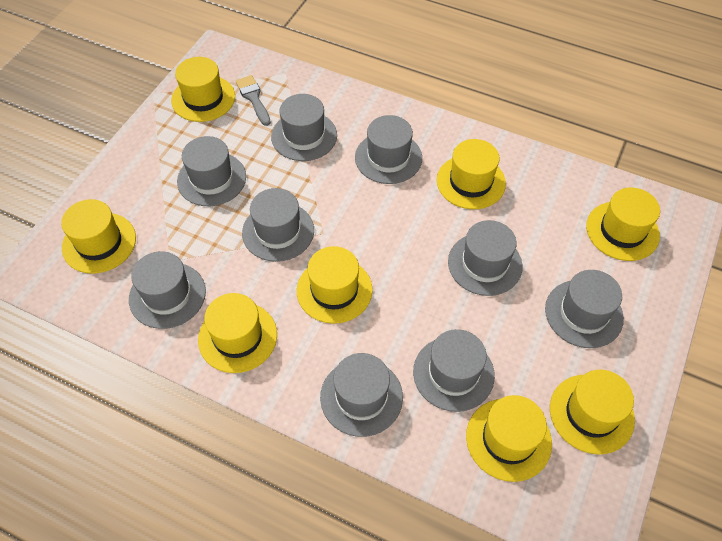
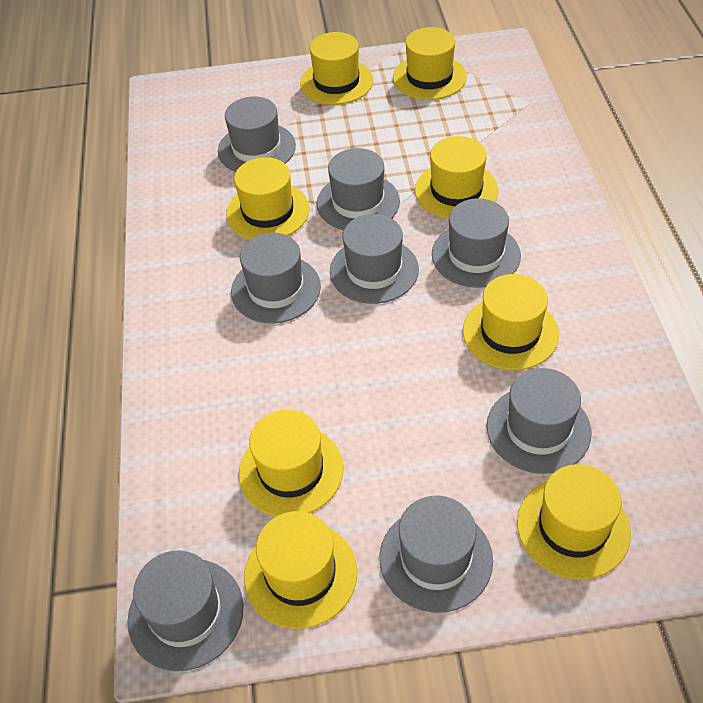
grey brush: 1 -> 0
grey hat: 9 -> 8

